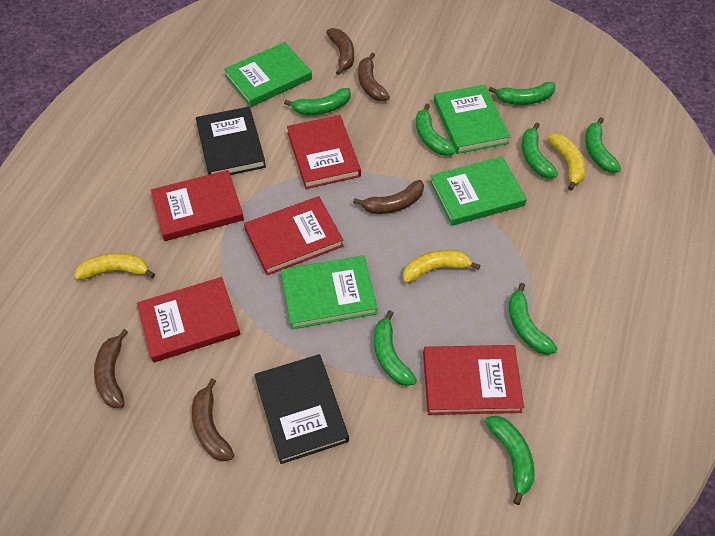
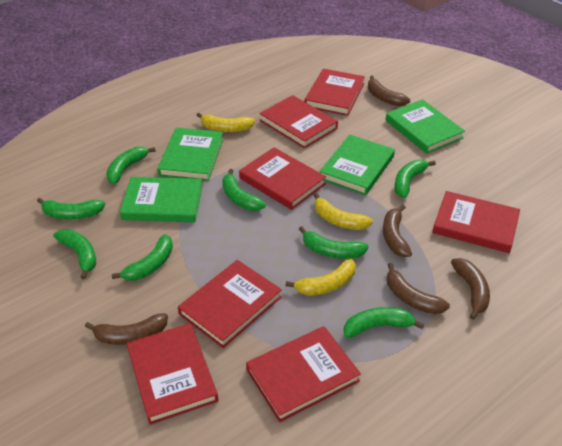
black book: 2 -> 0
red book: 5 -> 7

